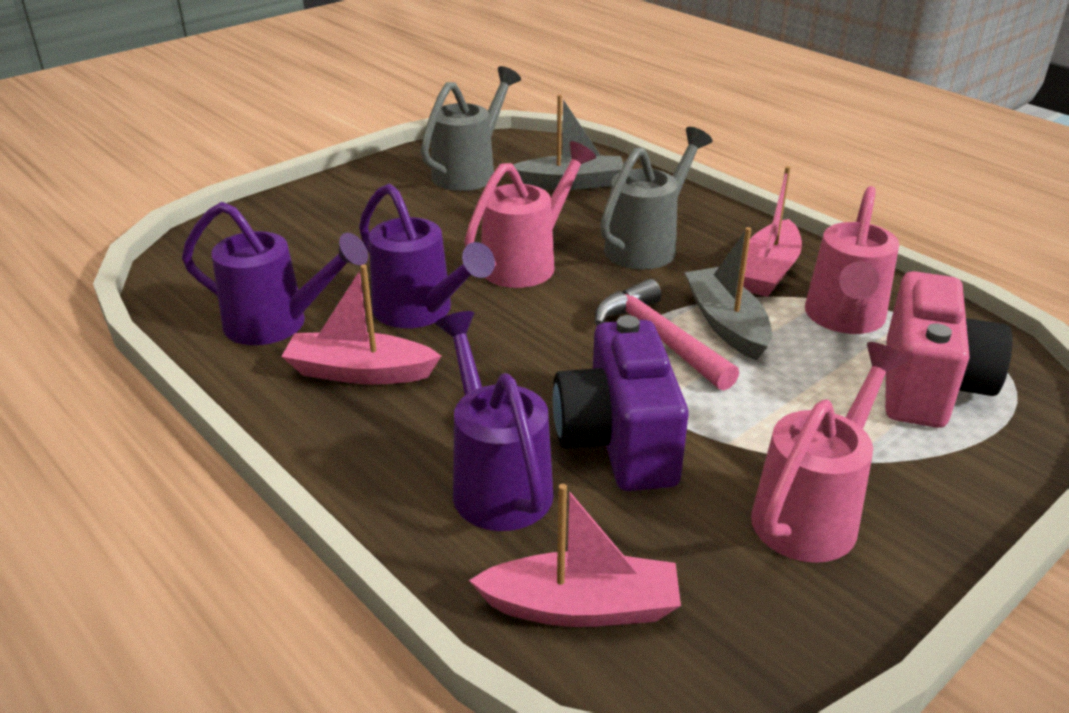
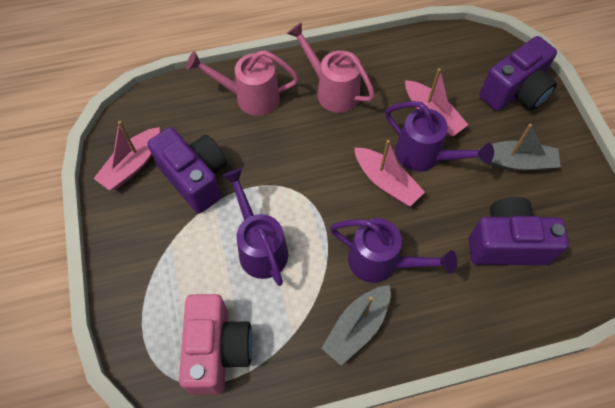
grey watering can: 2 -> 0
pink hammer: 1 -> 0
pink watering can: 3 -> 2
purple camera: 1 -> 3

